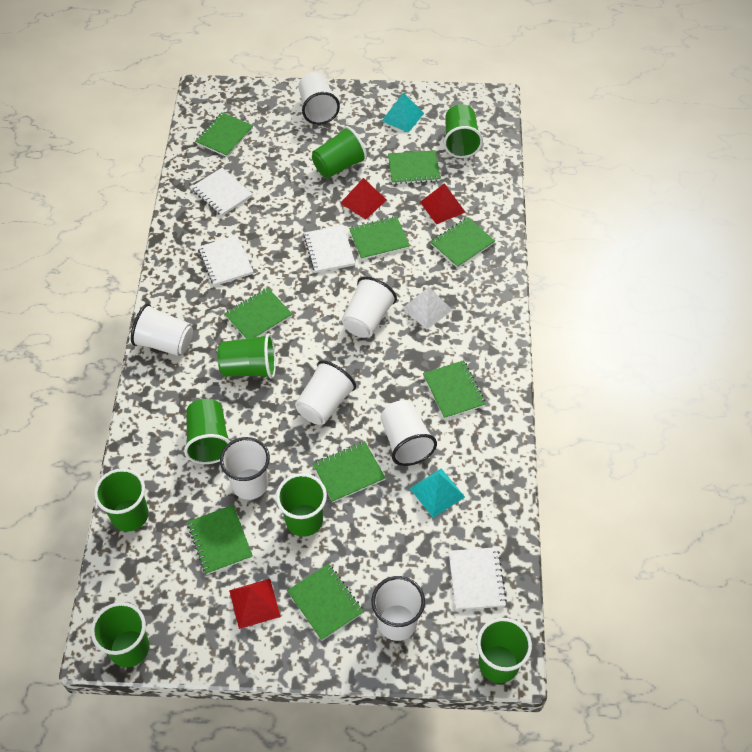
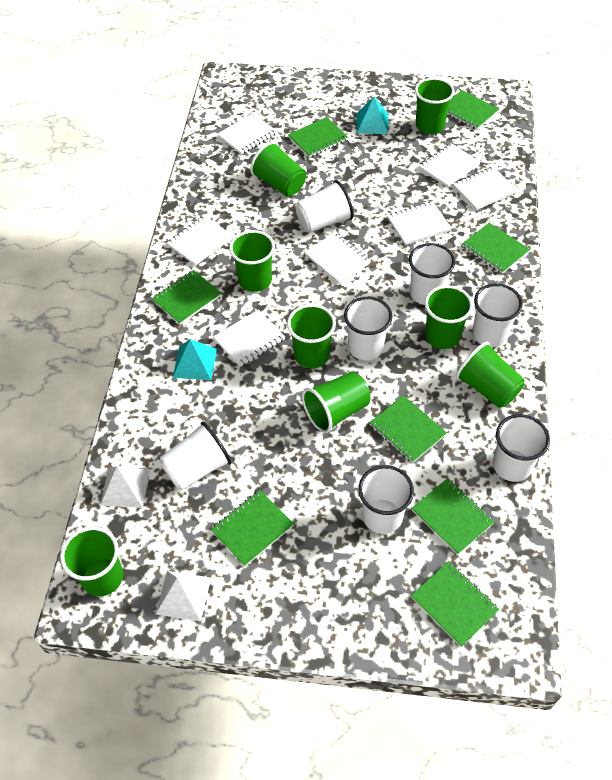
green notebook: 9 -> 8
red pyramid: 3 -> 0
white notebook: 4 -> 7
white pyramid: 1 -> 2

